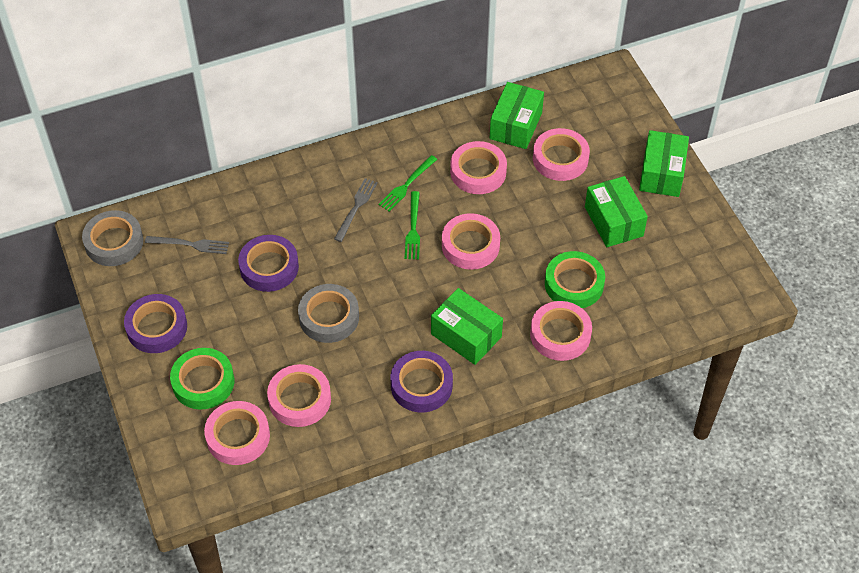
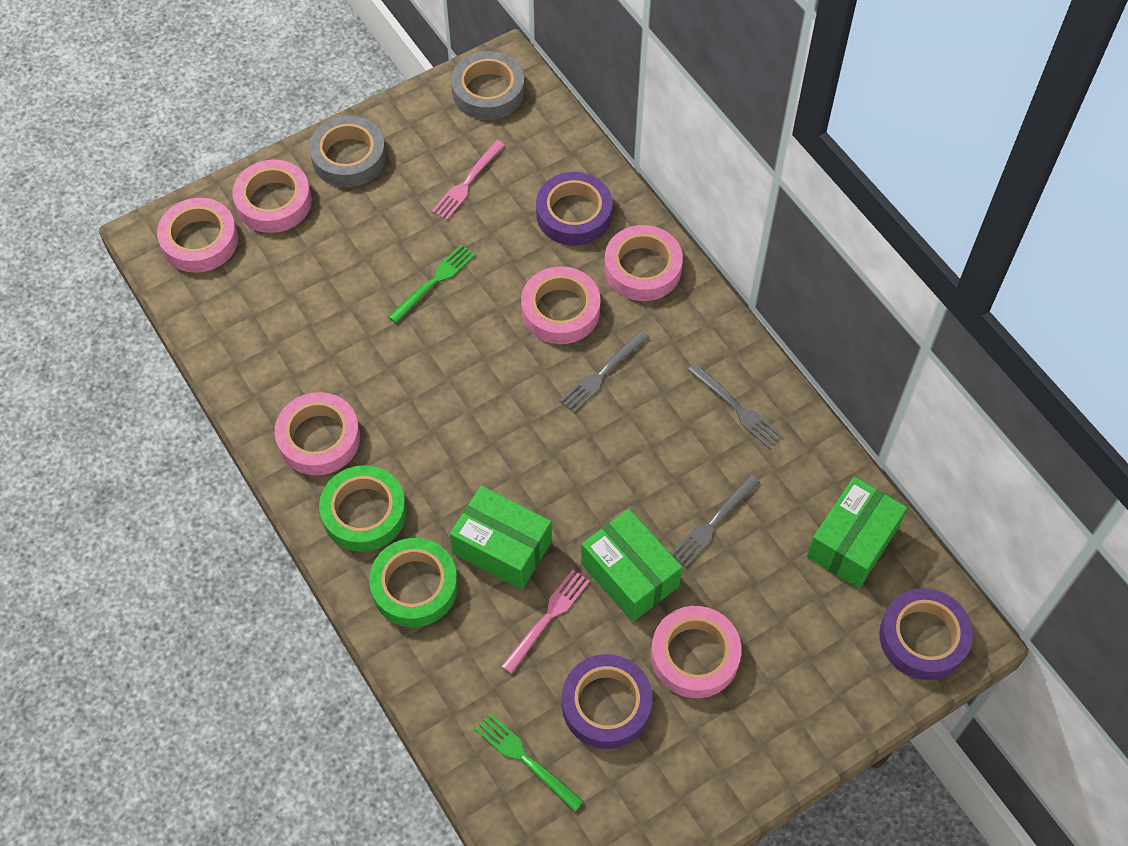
green box: 4 -> 3
grey fork: 2 -> 3
pink fork: 0 -> 2

